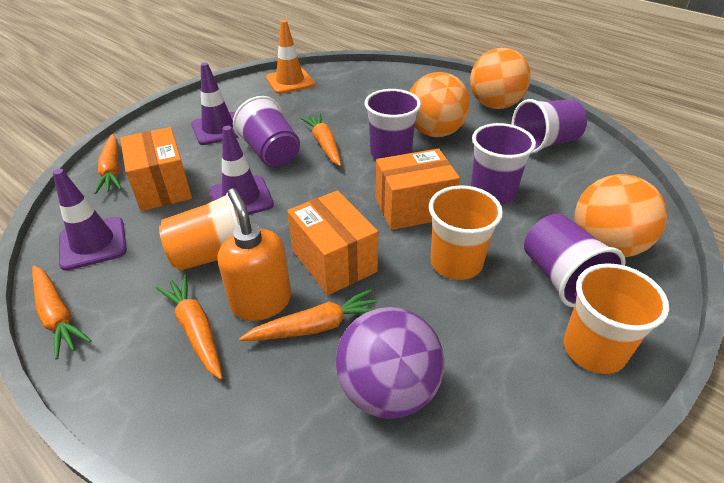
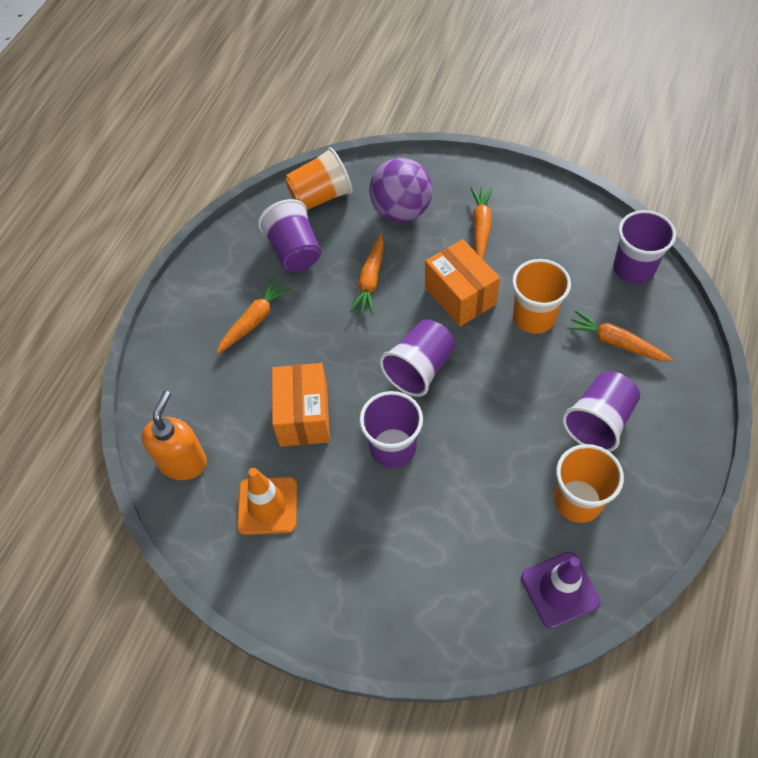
orange ball: 3 -> 0
orange box: 3 -> 2
orange carrot: 5 -> 4
purple traffic cone: 3 -> 1

